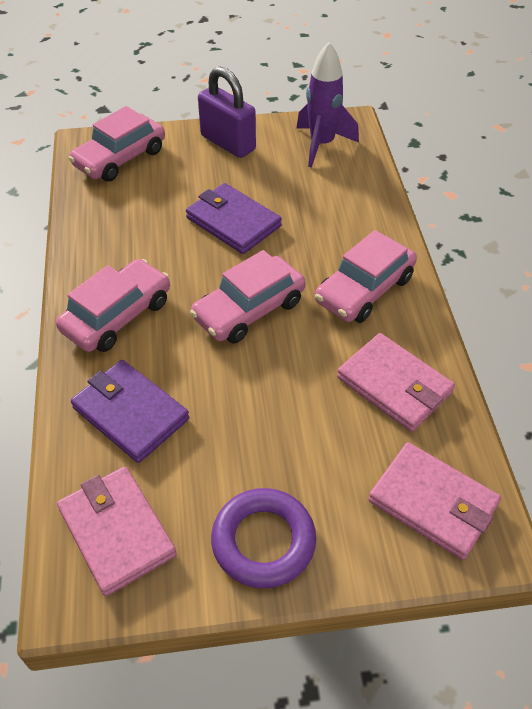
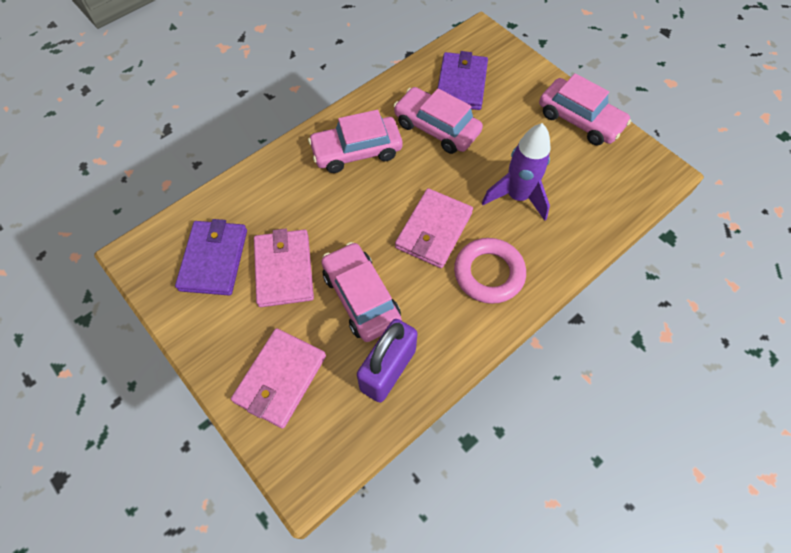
pink ring: 0 -> 1
purple ring: 1 -> 0

